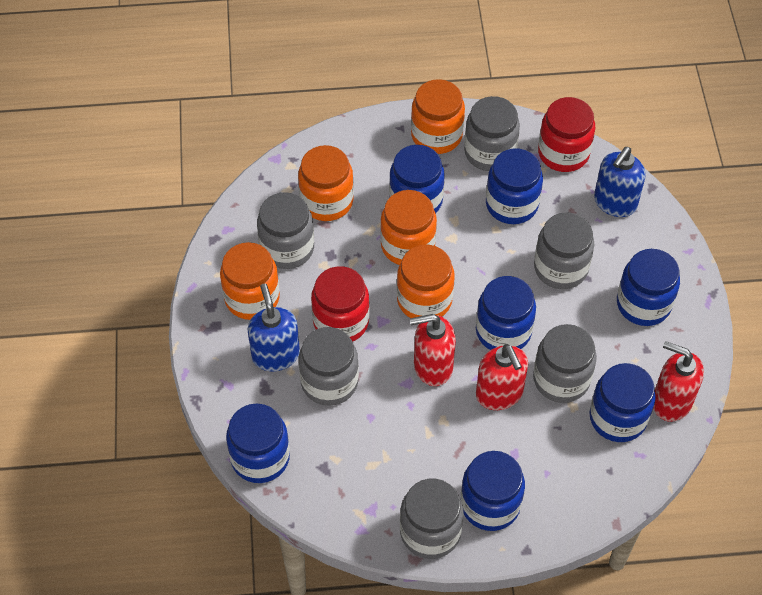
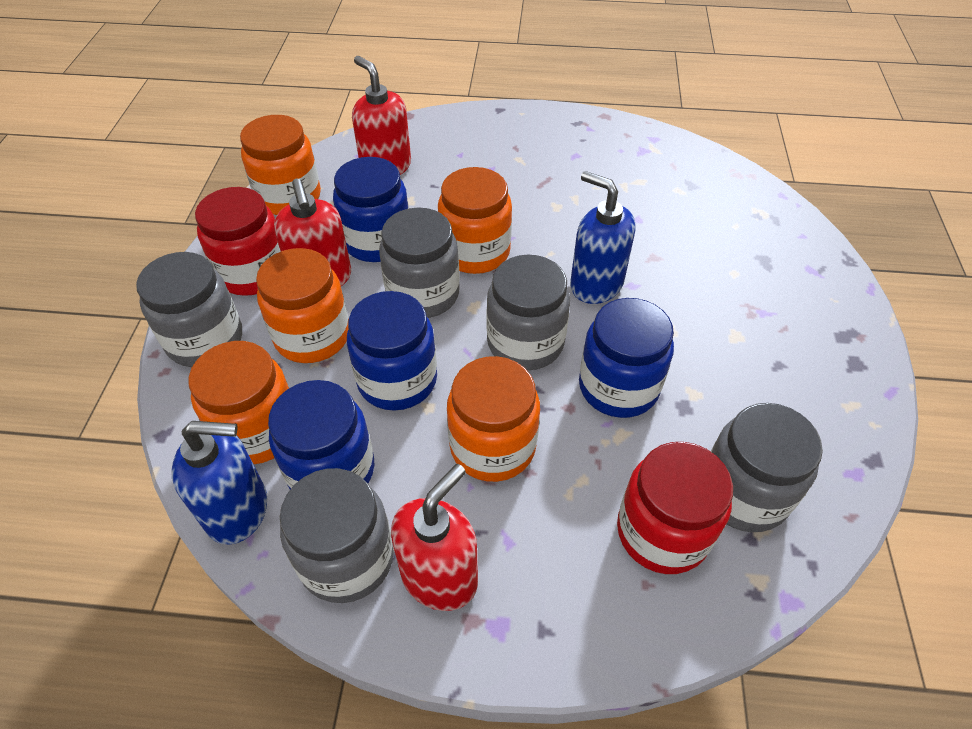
blue jar: 7 -> 4
grey jar: 6 -> 5

